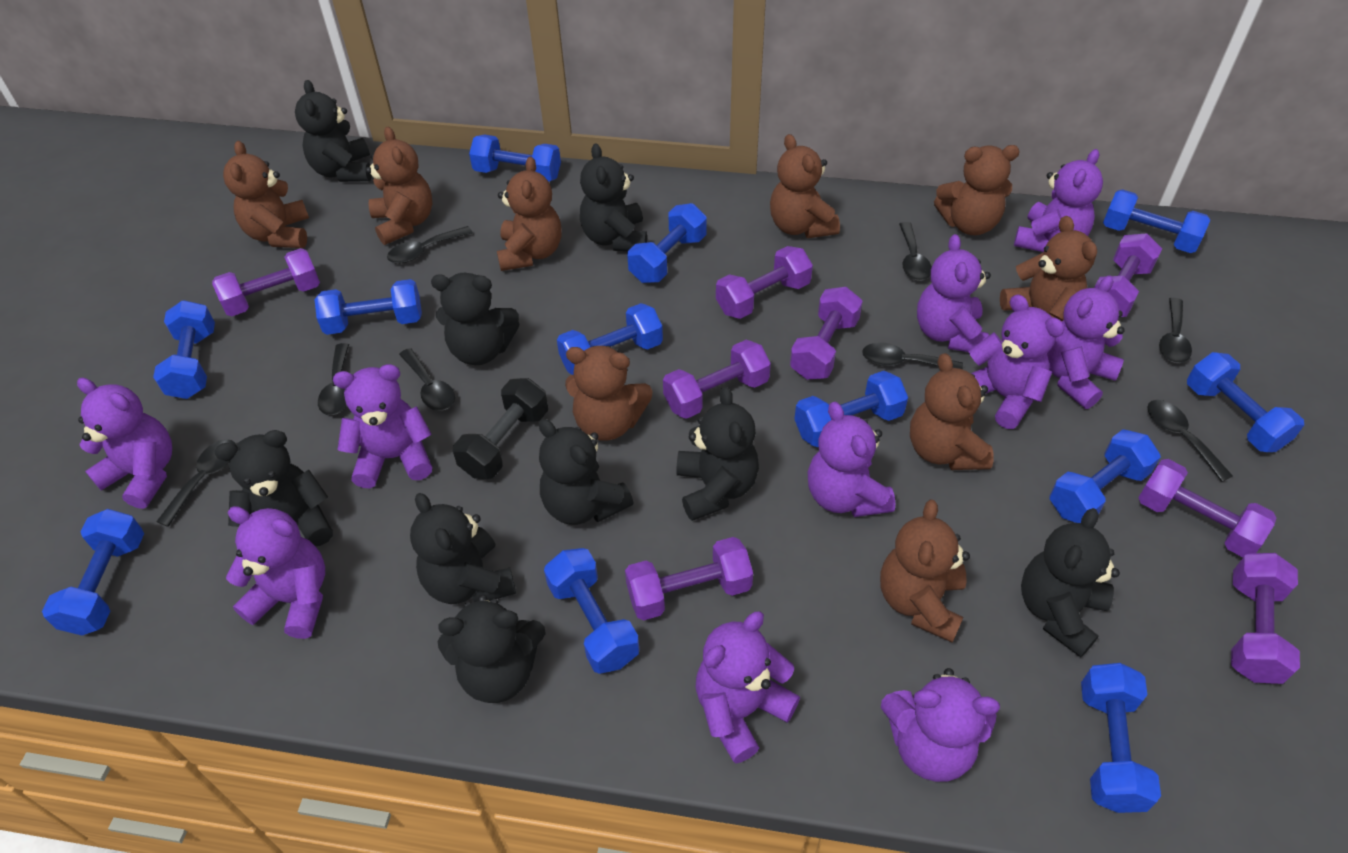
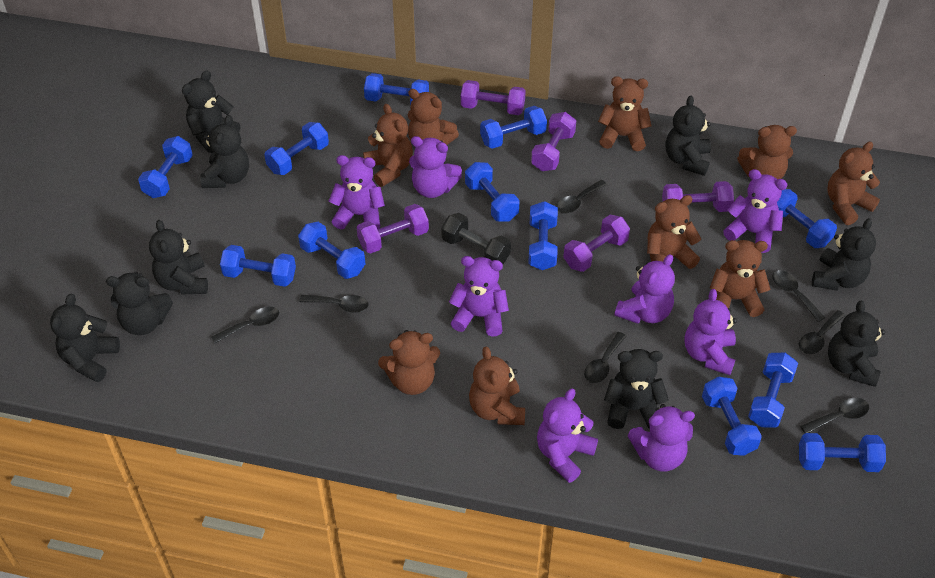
black spoon: 8 -> 7
purple dumbbell: 8 -> 5
purple teddy bear: 10 -> 8

